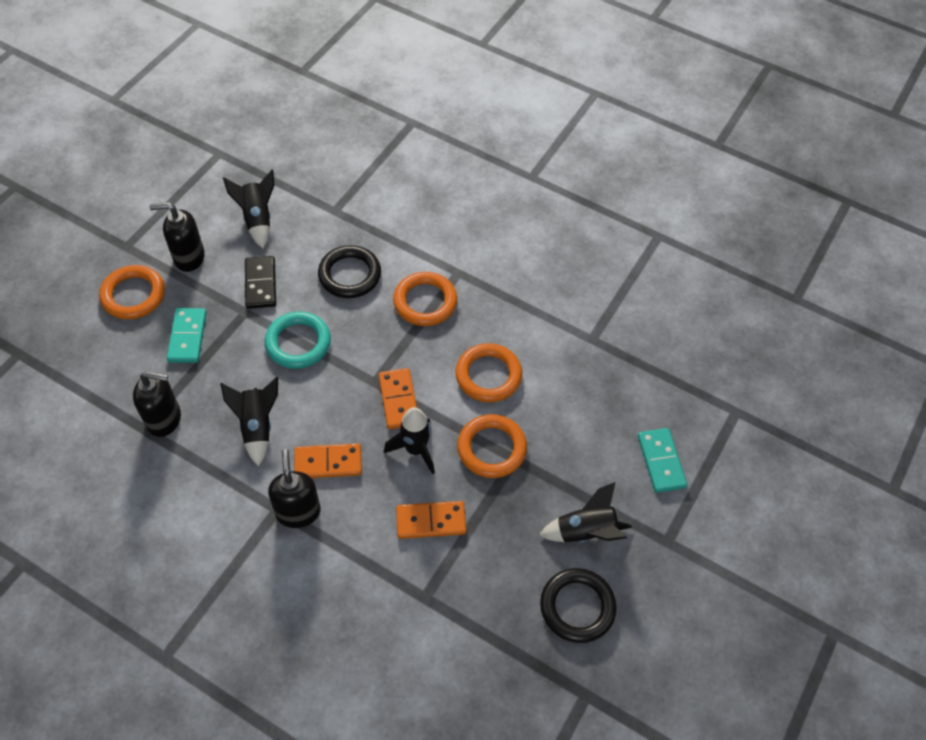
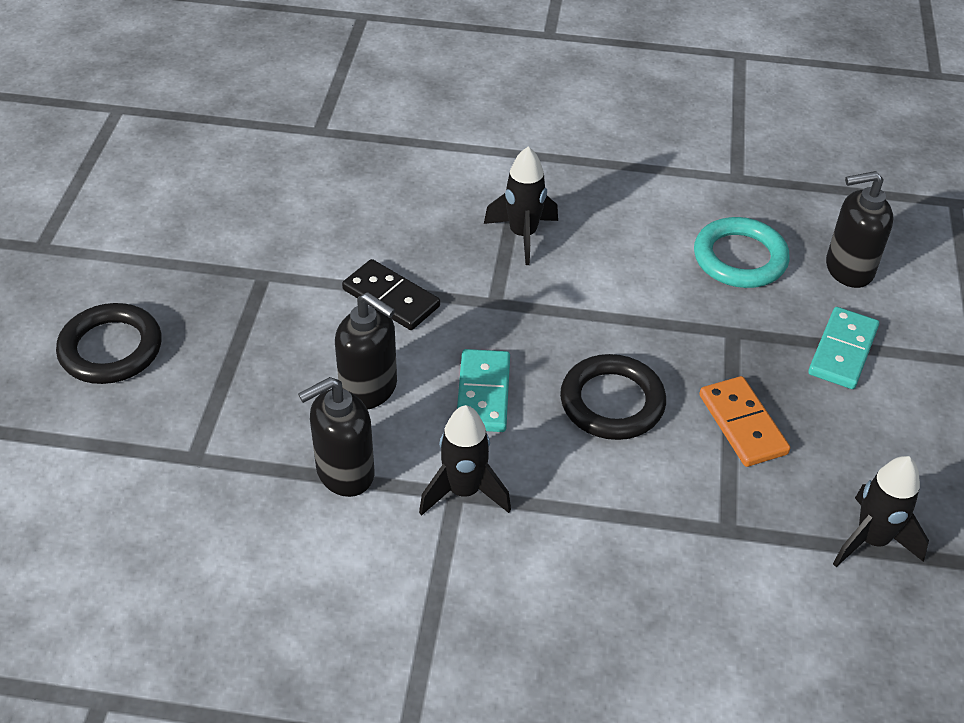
black rocket: 4 -> 3
orange domino: 3 -> 1
orange ring: 4 -> 0

